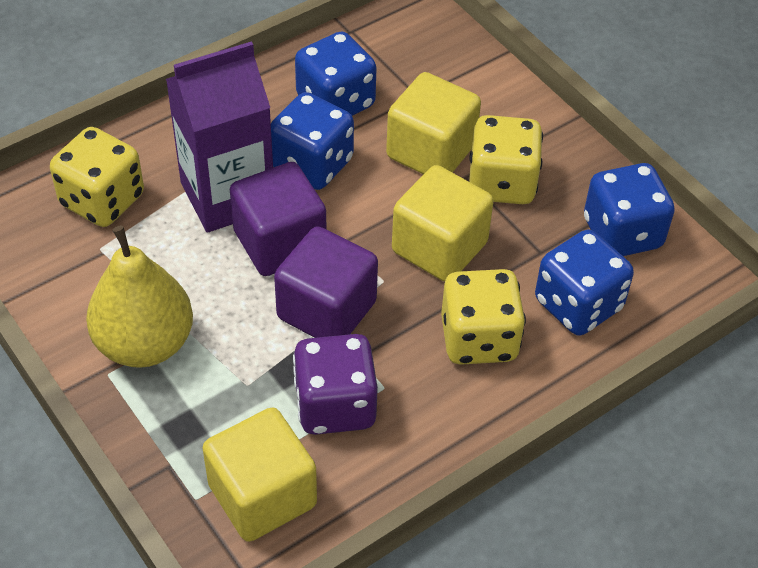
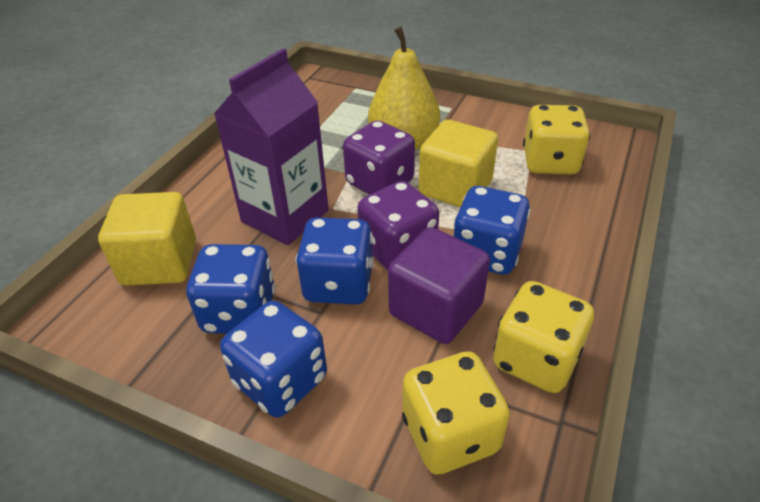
purple cube: 2 -> 1
purple dice: 1 -> 2
yellow cube: 3 -> 2

